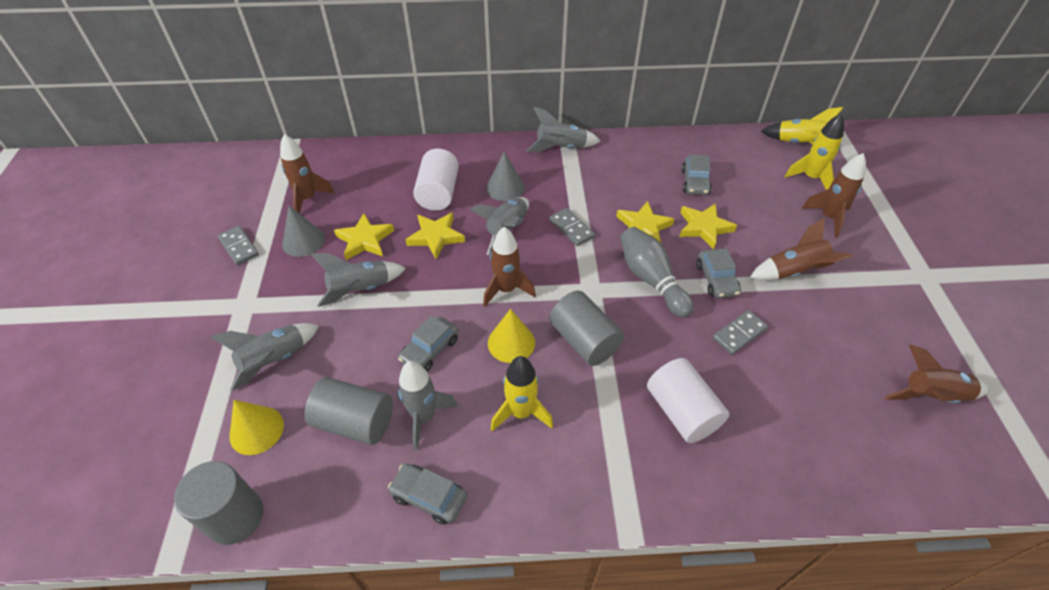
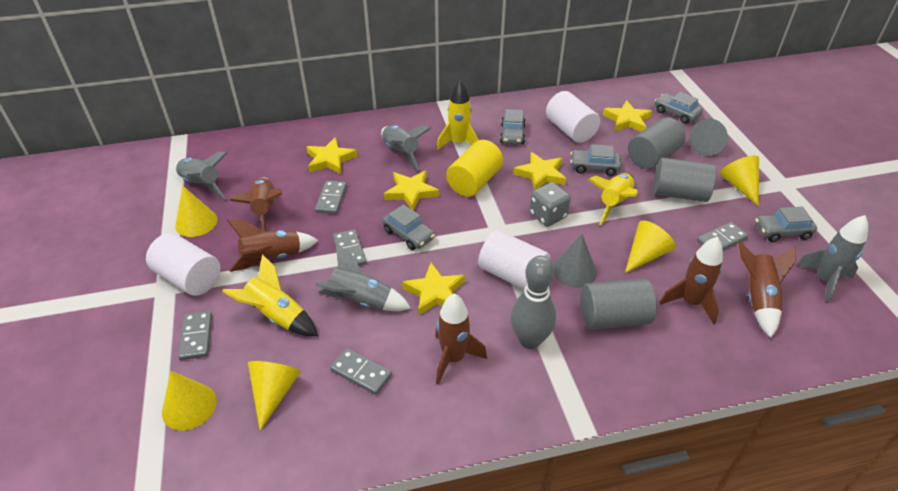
grey car: 4 -> 5
grey dice: 0 -> 1
grey domino: 3 -> 5
grey rocket: 5 -> 4
white cylinder: 2 -> 3
yellow cone: 2 -> 5
yellow cylinder: 0 -> 1
yellow star: 4 -> 5

